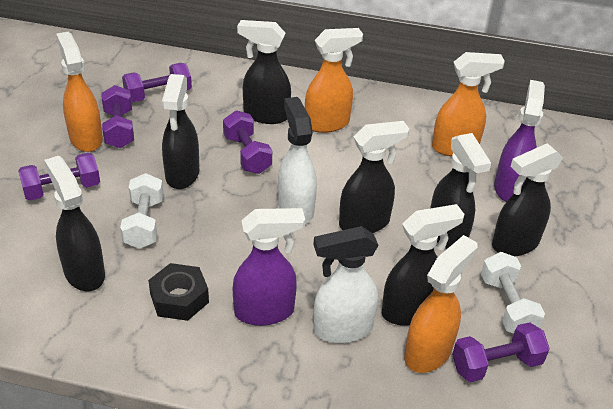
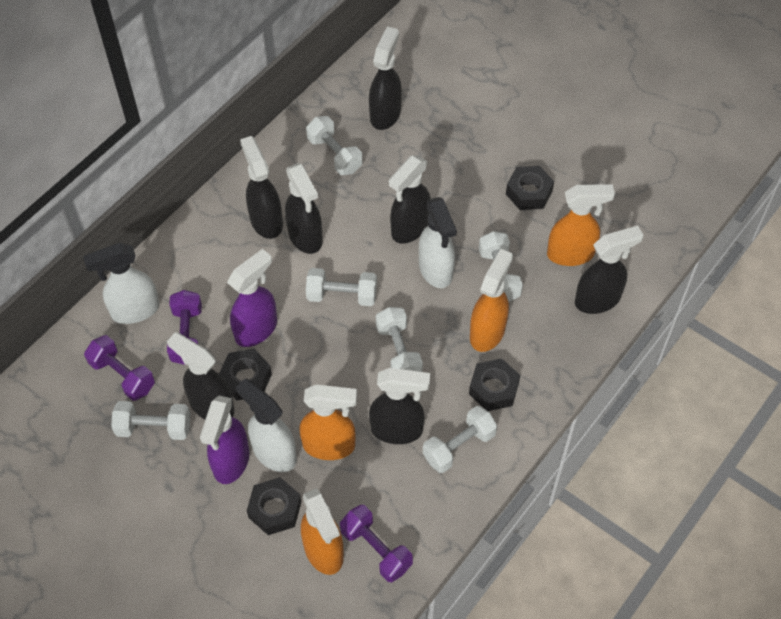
black nut: 1 -> 4
purple dumbbell: 5 -> 3
white dumbbell: 2 -> 6
white spray bottle: 2 -> 3

